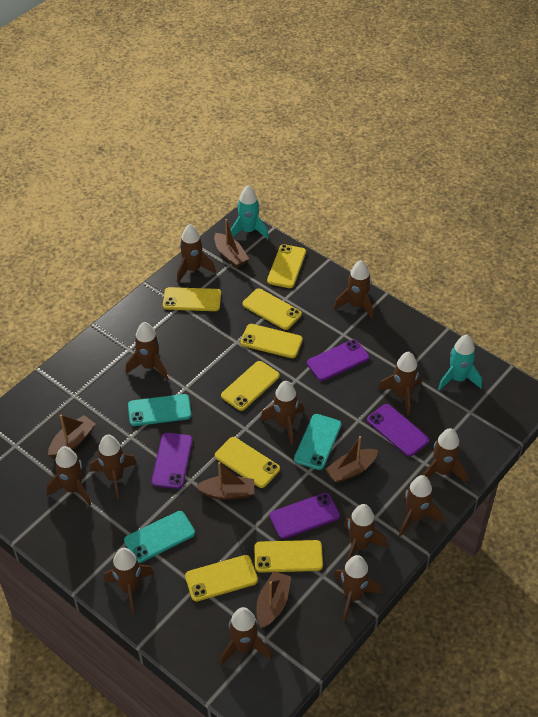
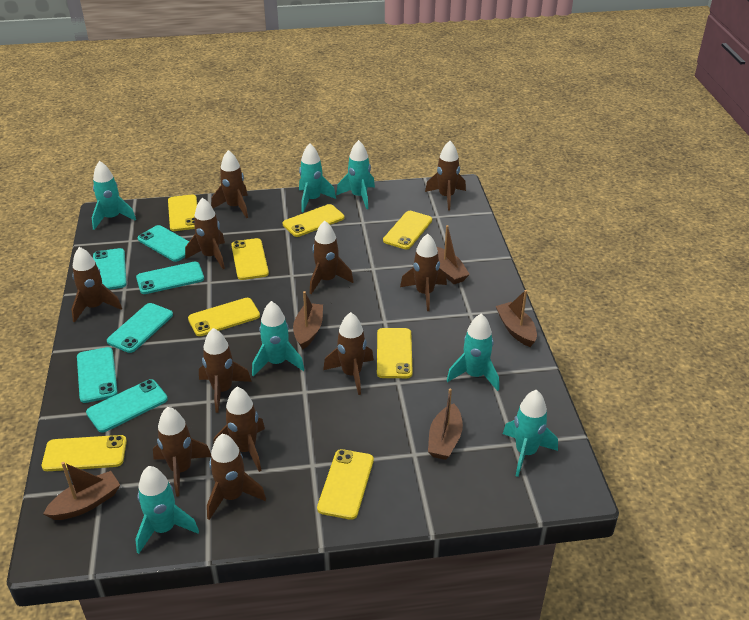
brown rocket: 13 -> 11
purple phone: 4 -> 0
turquoise phone: 3 -> 6
turquoise rocket: 2 -> 7

